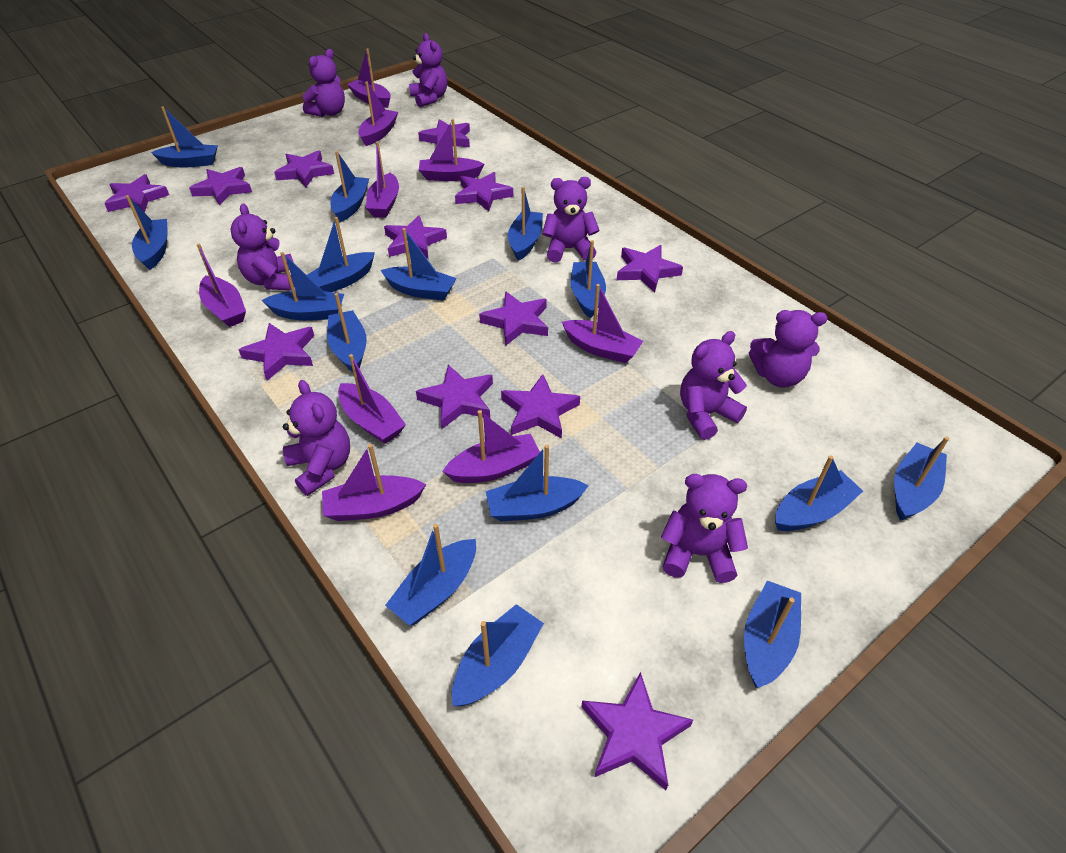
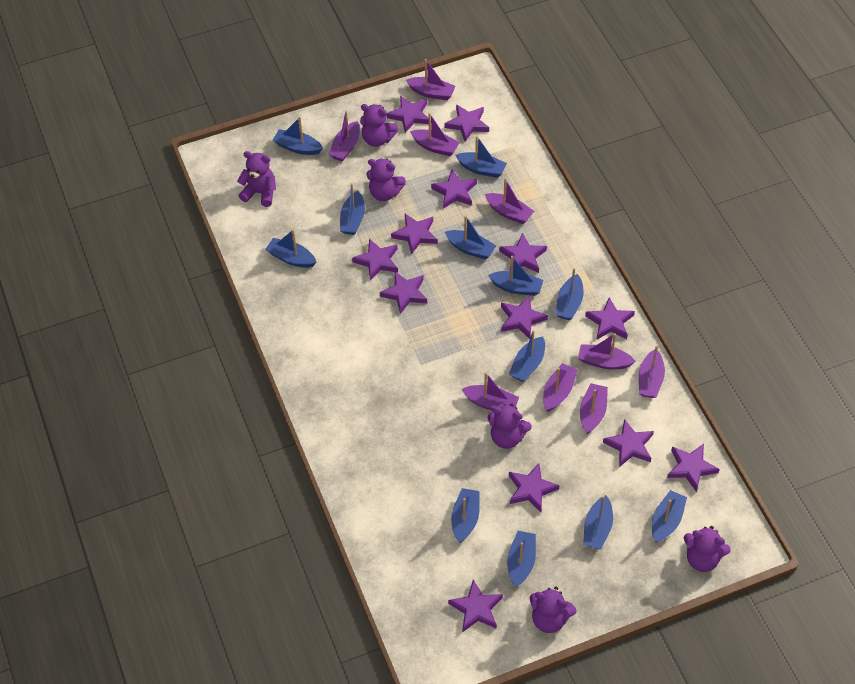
blue boat: 15 -> 12
purple star: 12 -> 13
purple teddy bear: 8 -> 6

